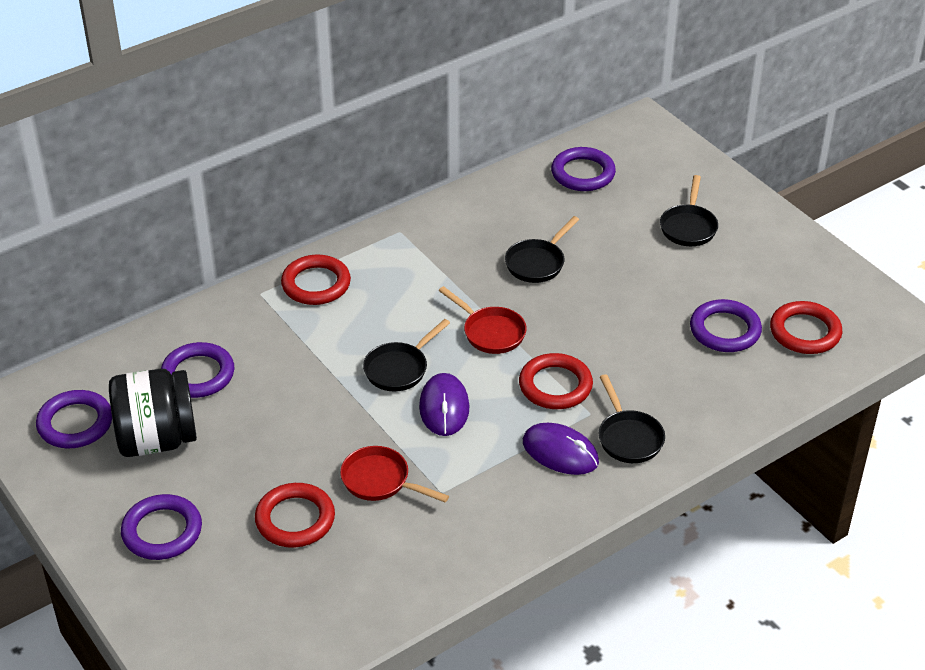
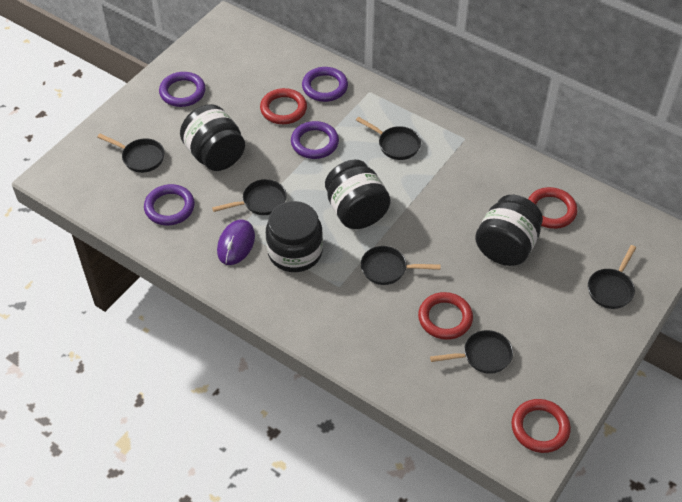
black jar: 1 -> 4
black pan: 4 -> 6
purple mouse: 2 -> 1
purple ring: 5 -> 4
red pan: 2 -> 0

